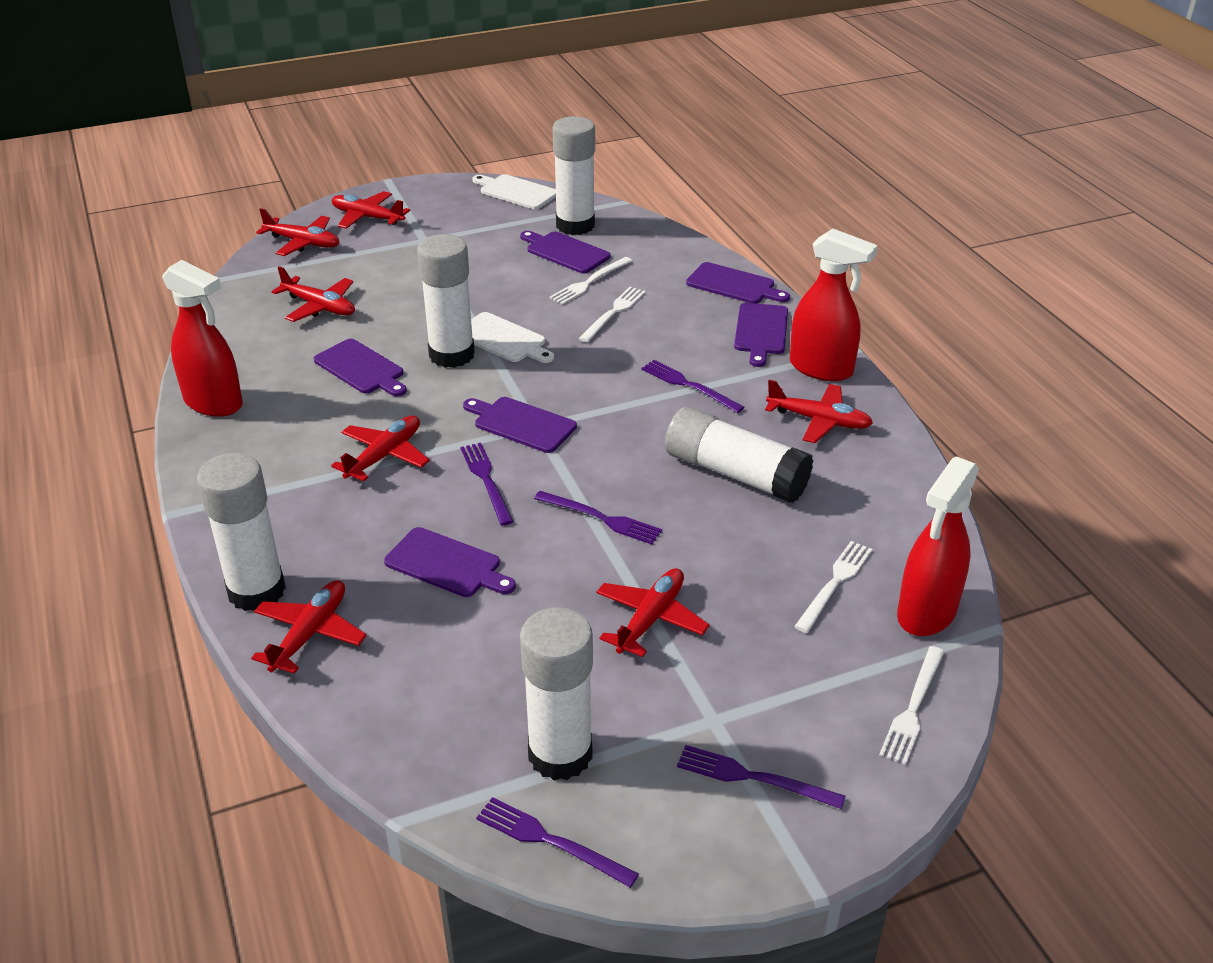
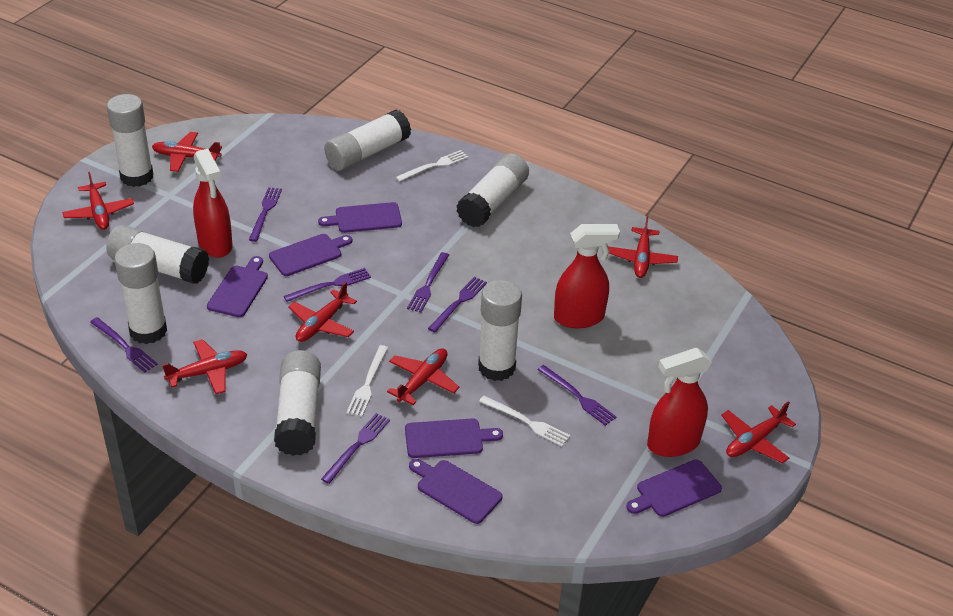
purple fork: 5 -> 7
white cutting board: 2 -> 0
white fork: 4 -> 3
white glue stick: 5 -> 7

